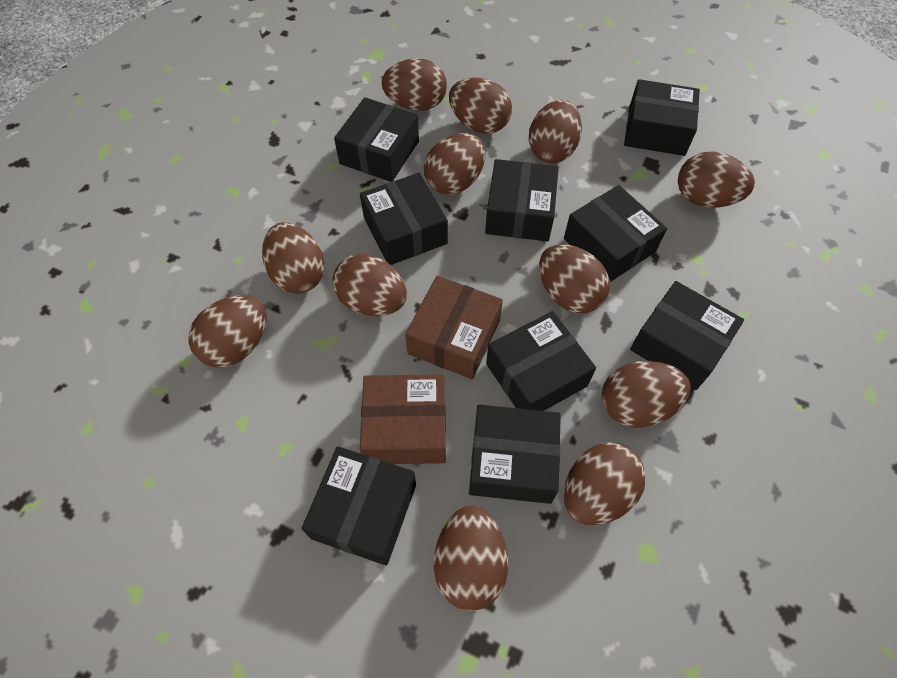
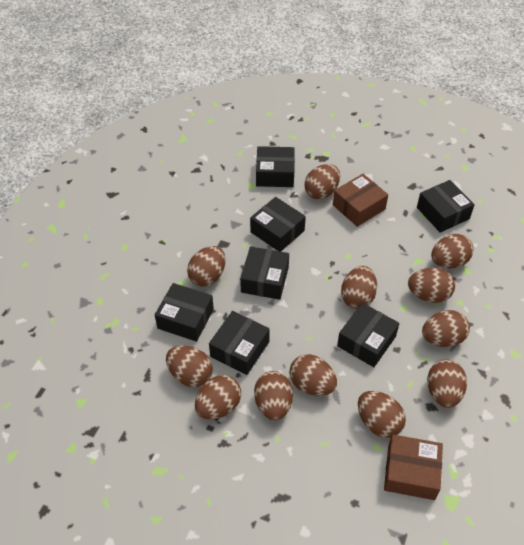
black box: 9 -> 7

